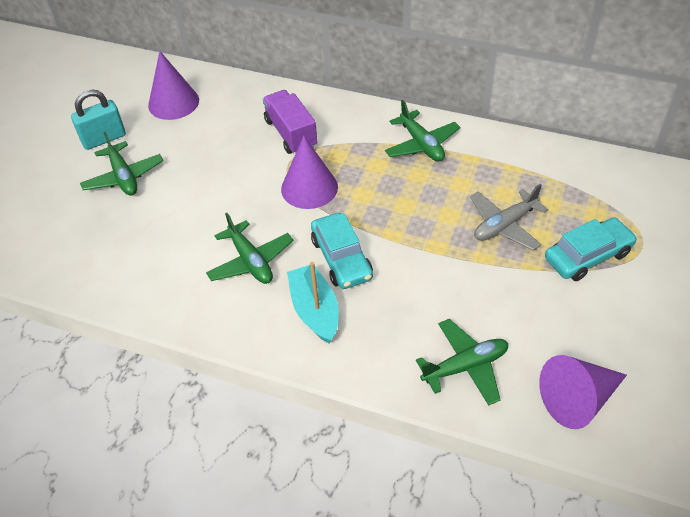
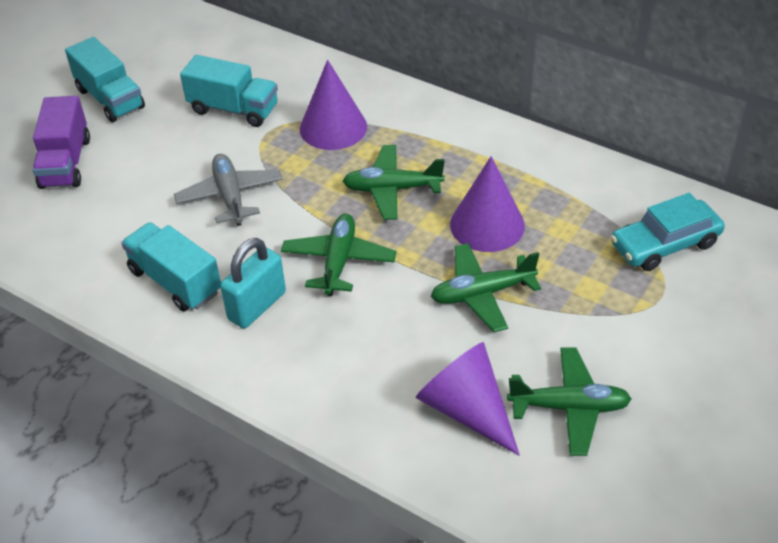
turquoise boat: 1 -> 0
turquoise car: 2 -> 1
turquoise truck: 0 -> 3

